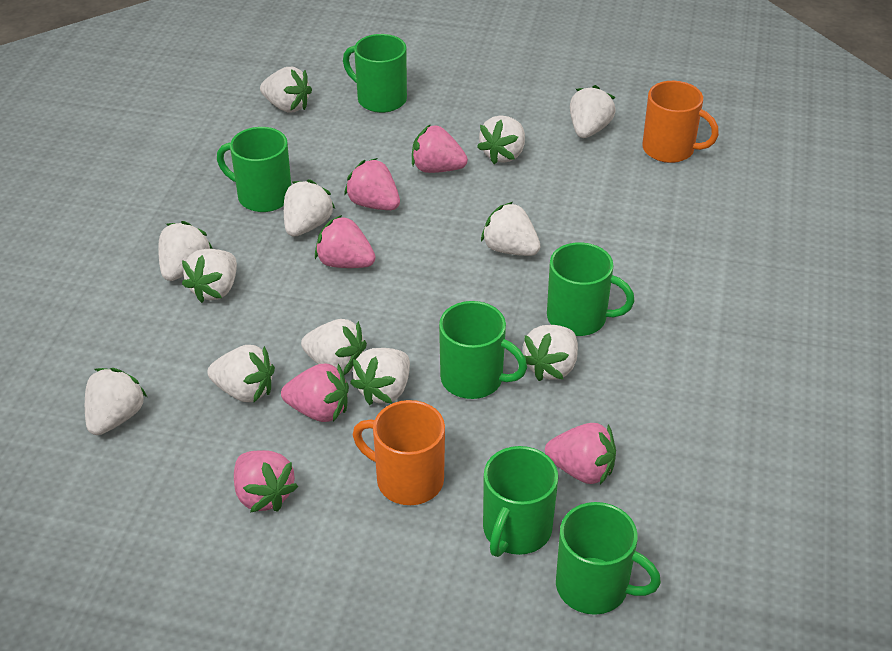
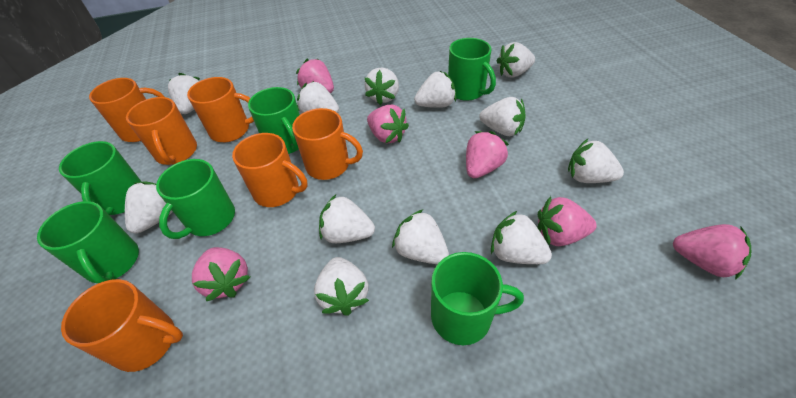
orange mug: 2 -> 6

